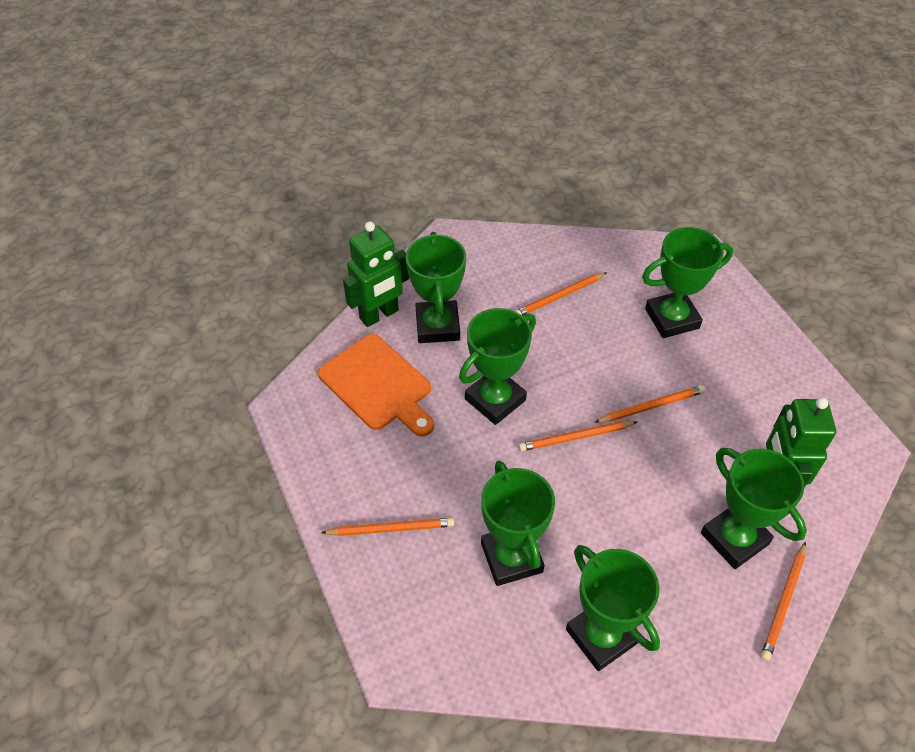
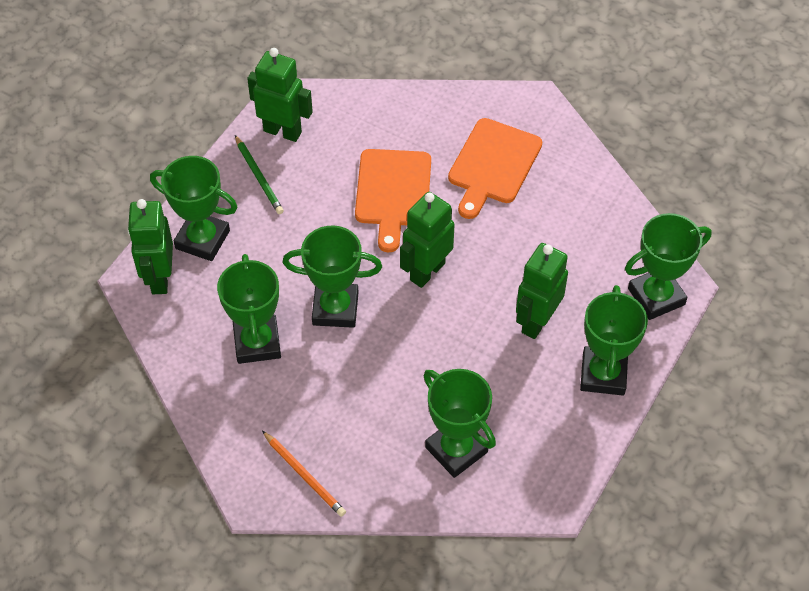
green pencil: 0 -> 1
green robot: 2 -> 4
orange cutting board: 1 -> 2
orange pencil: 5 -> 1

